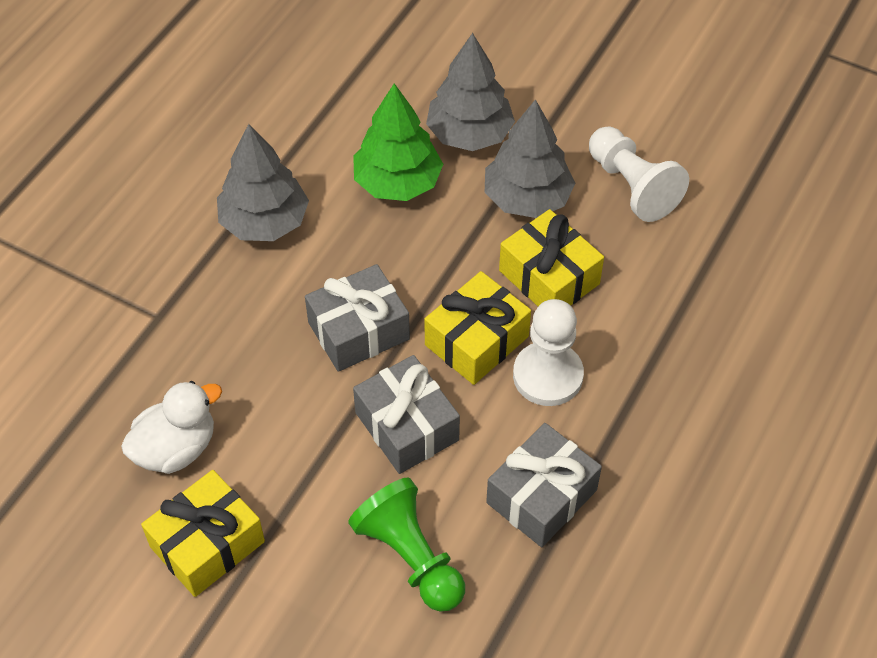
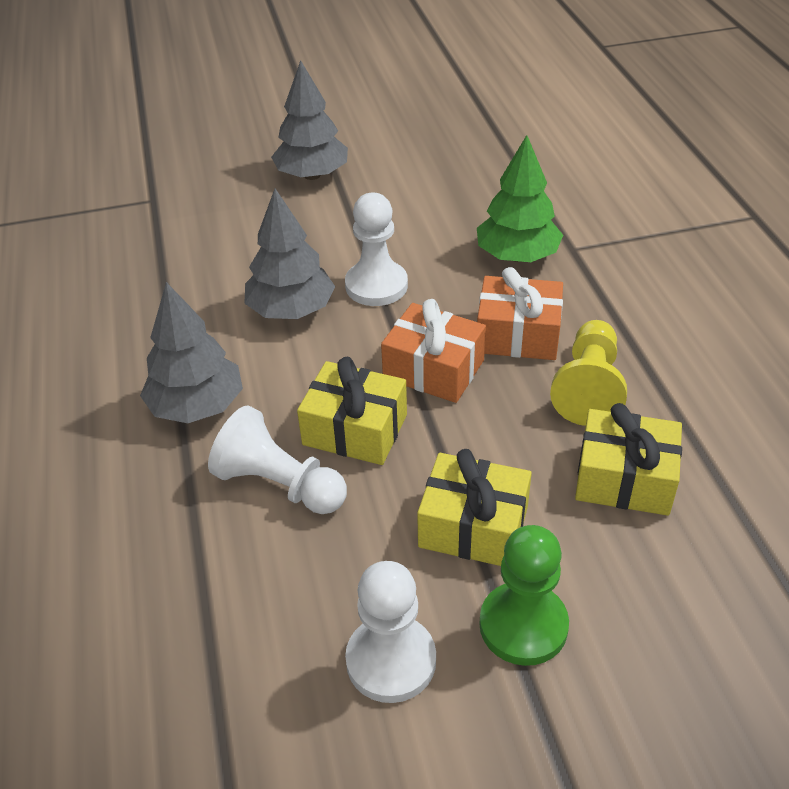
grey gift: 3 -> 0
orange gift: 0 -> 2
white duck: 1 -> 0
white pawn: 2 -> 3
yellow pawn: 0 -> 1

